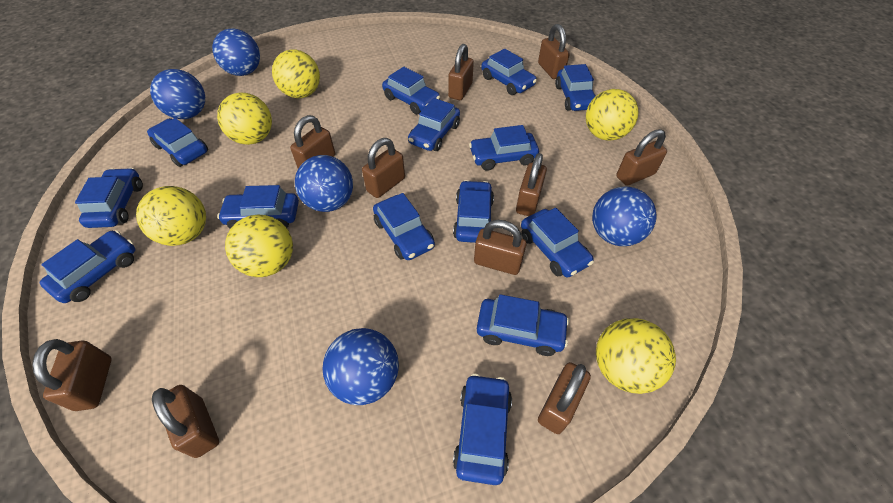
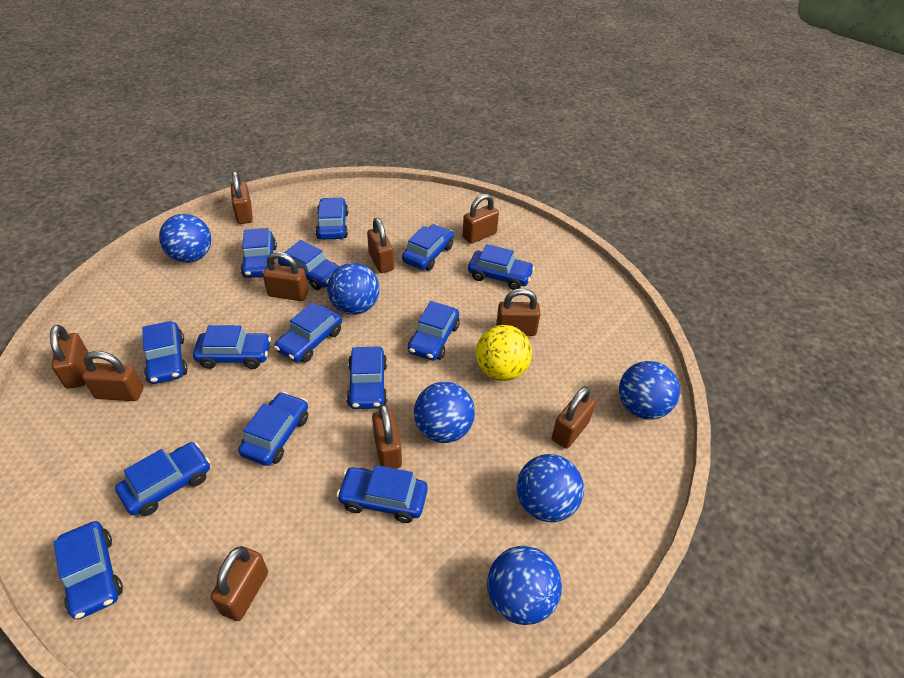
blue ball: 5 -> 6
yellow ball: 6 -> 1

